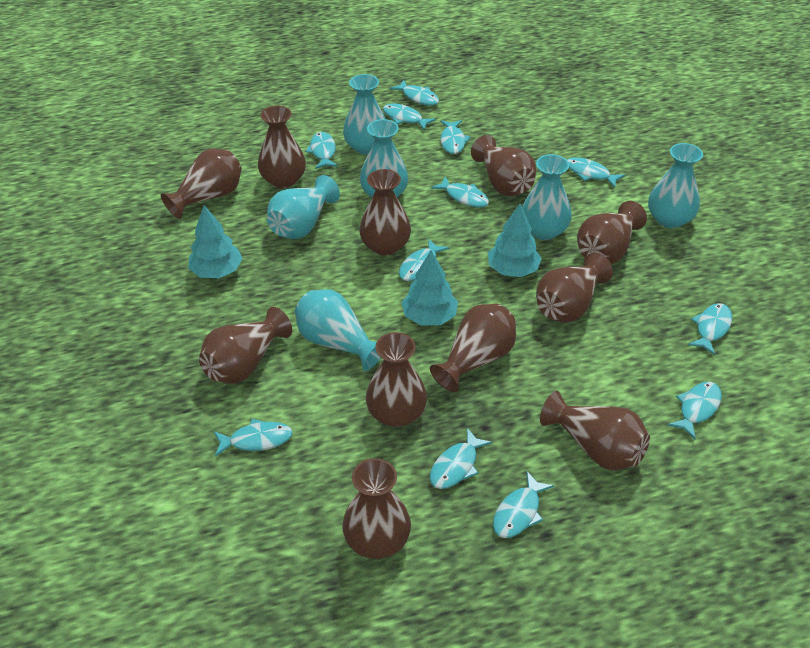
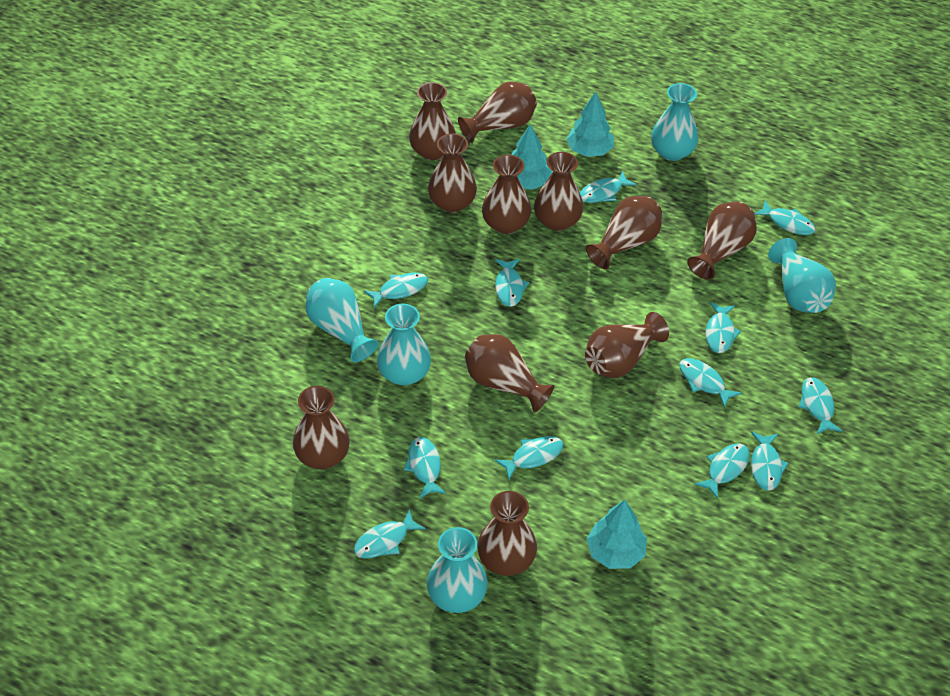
turquoise vase: 6 -> 5

